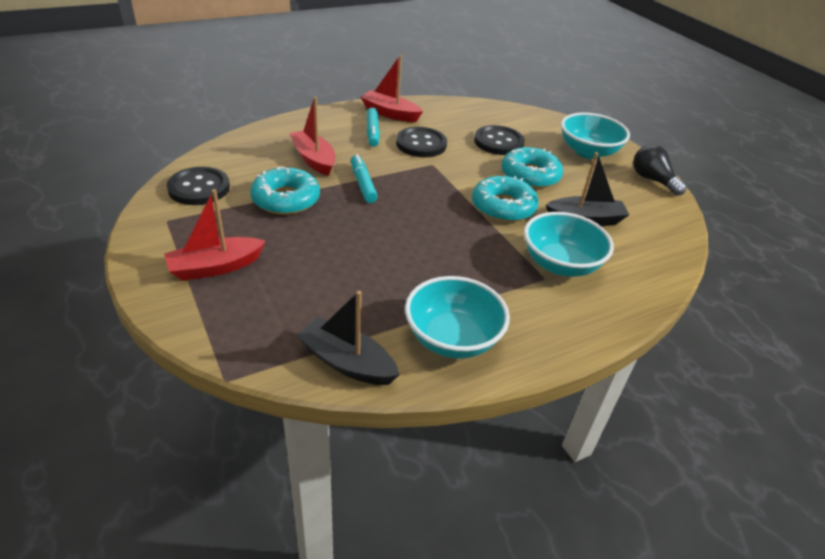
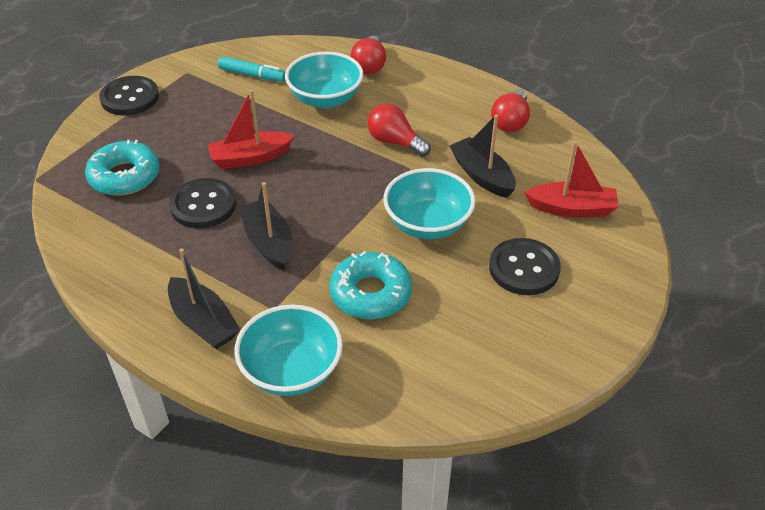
black boat: 2 -> 3
black light bulb: 1 -> 0
red boat: 3 -> 2
red light bulb: 0 -> 3
turquoise donut: 3 -> 2
turquoise marker: 2 -> 1

